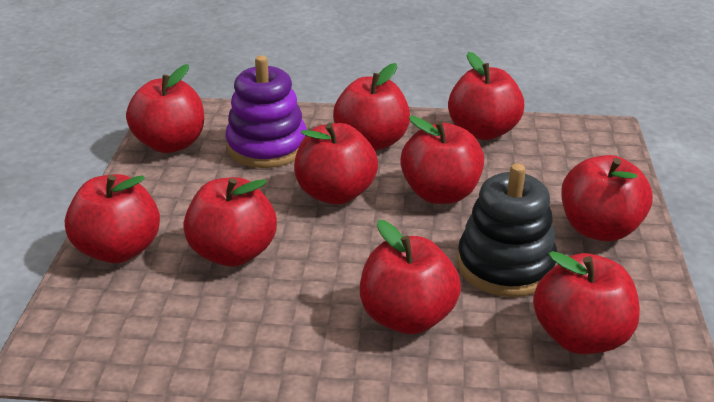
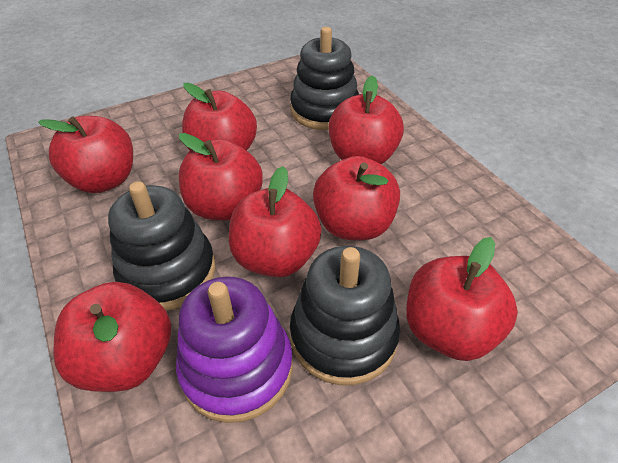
black stacking toy: 1 -> 3
red apple: 10 -> 8

